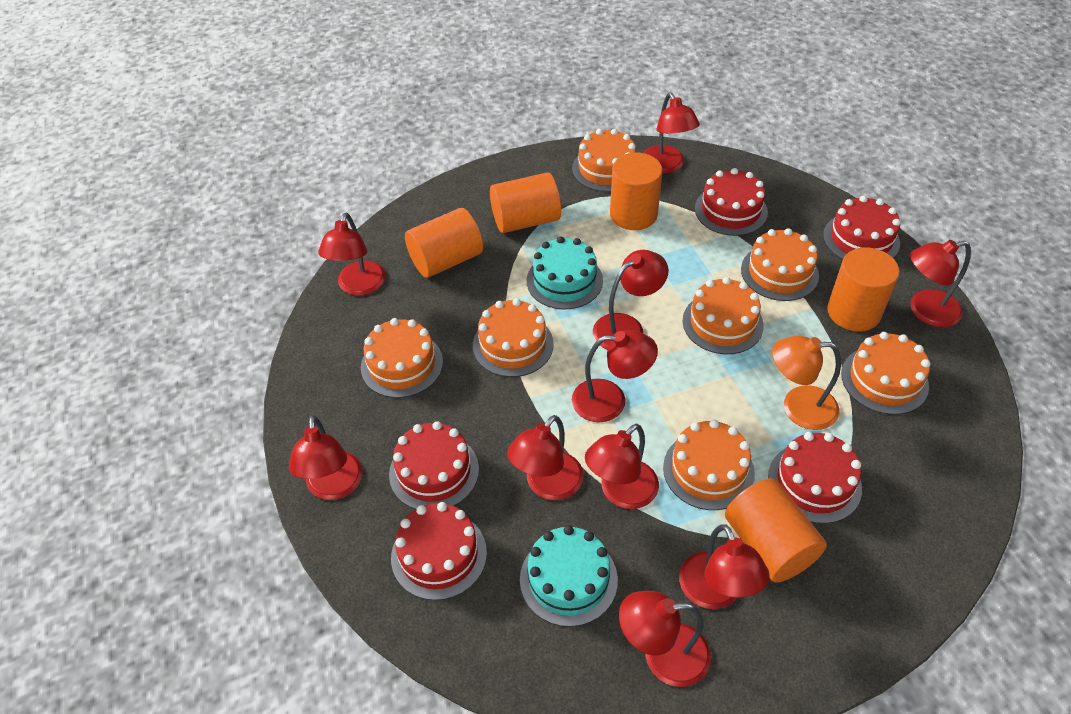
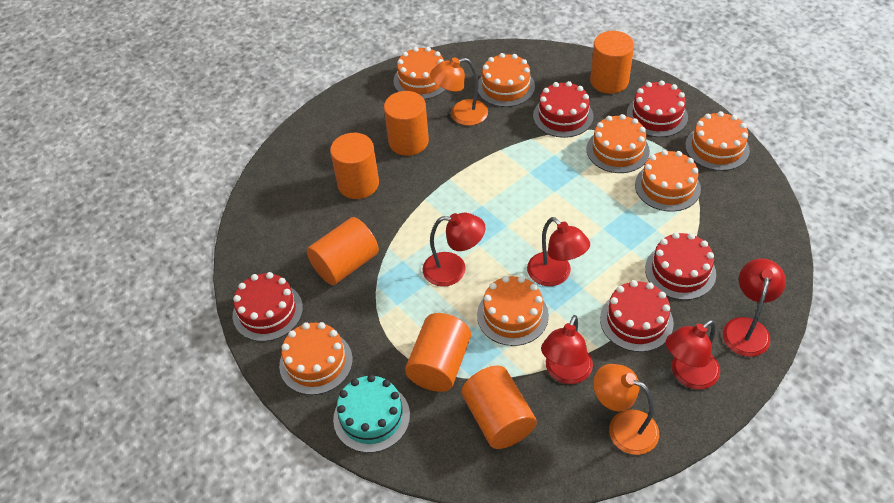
orange cylinder: 5 -> 6
orange lamp: 1 -> 2
red lamp: 10 -> 5
turquoise cake: 2 -> 1

